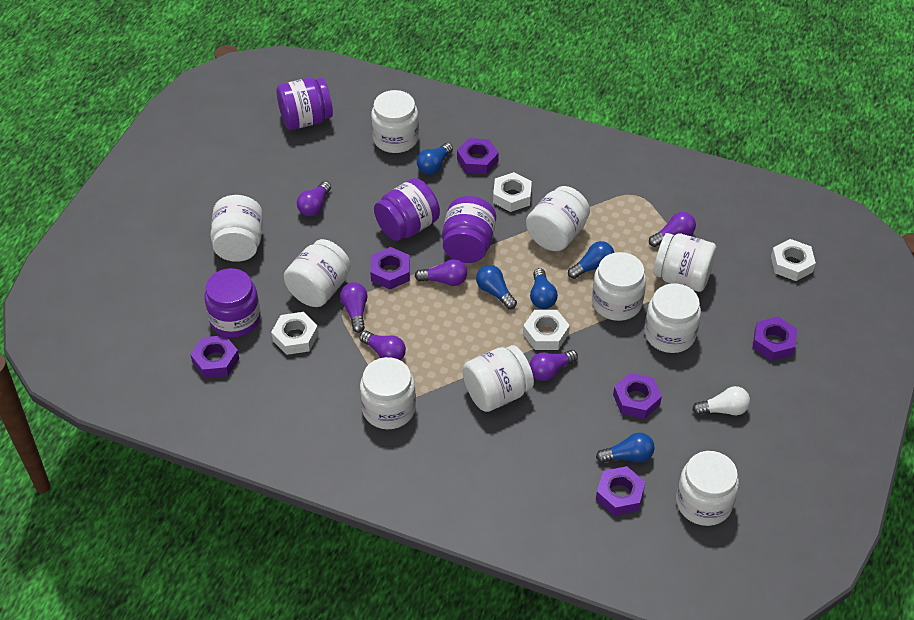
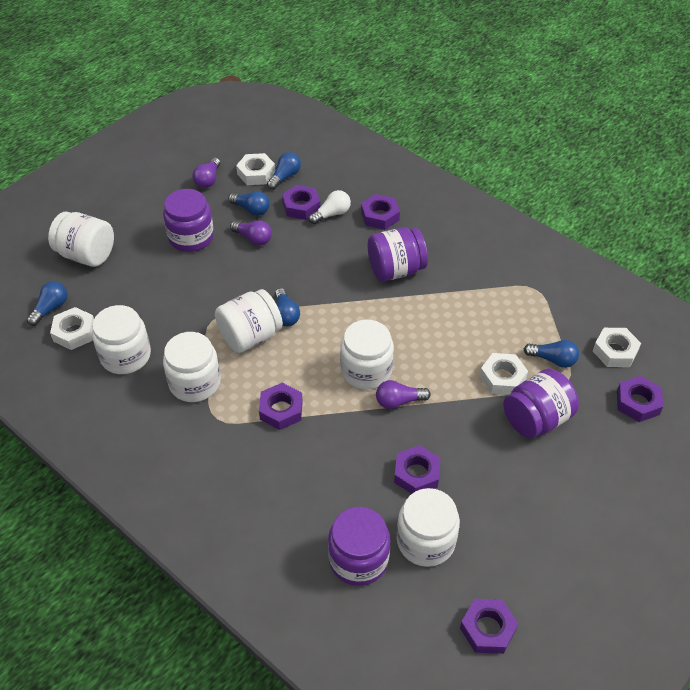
purple light bulb: 6 -> 3
white jar: 10 -> 6

